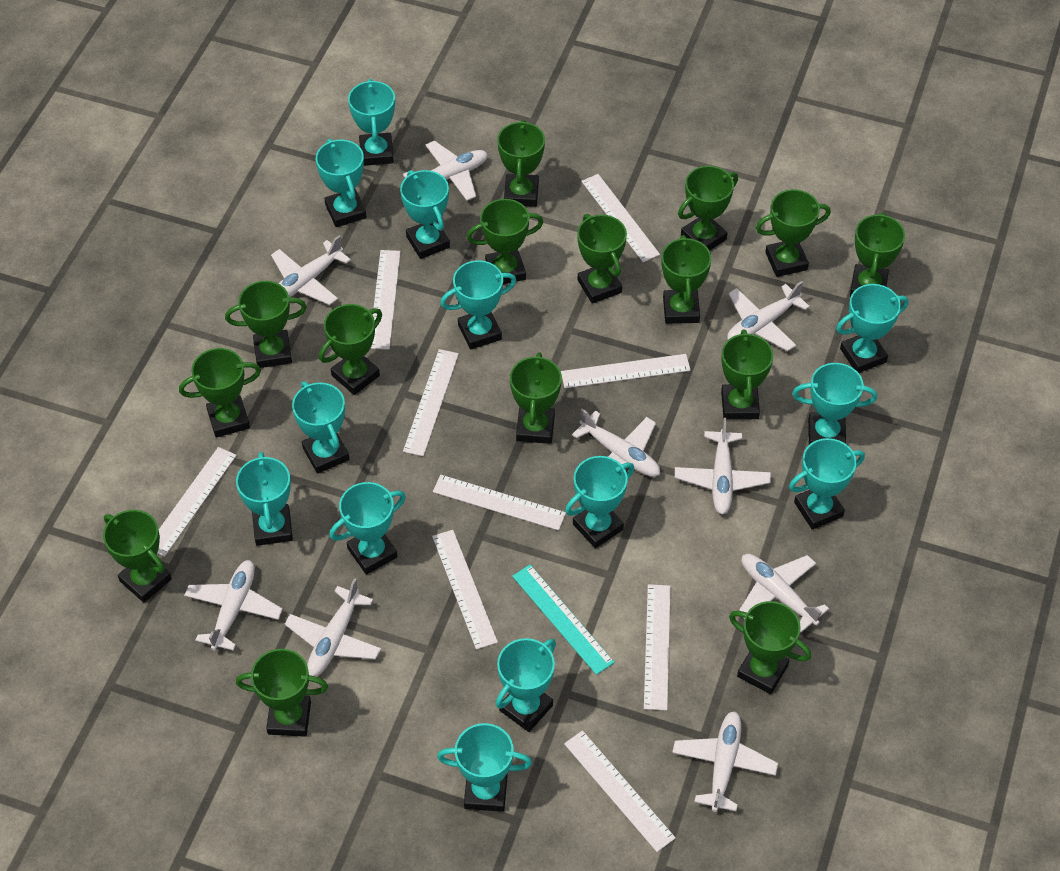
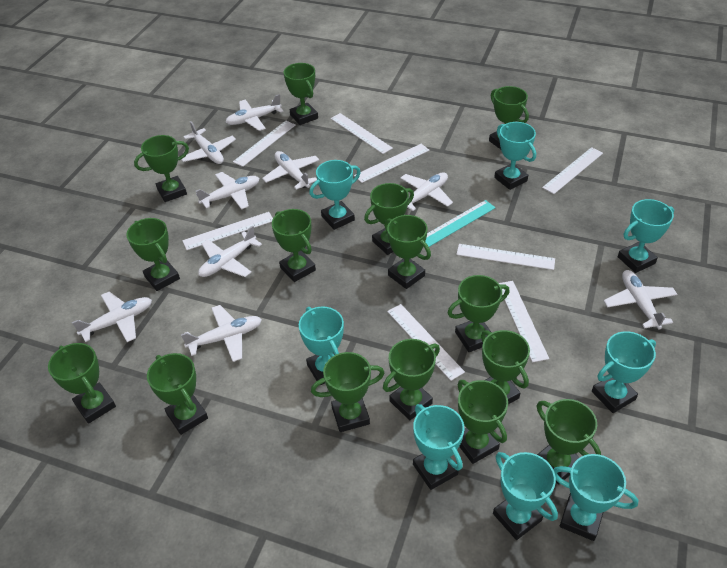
turquoise trophy: 13 -> 8
white ruler: 9 -> 8

